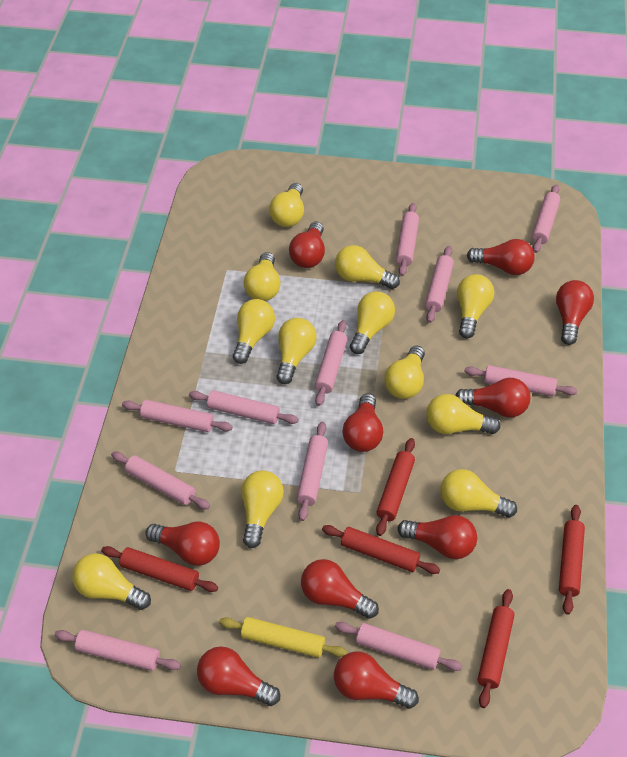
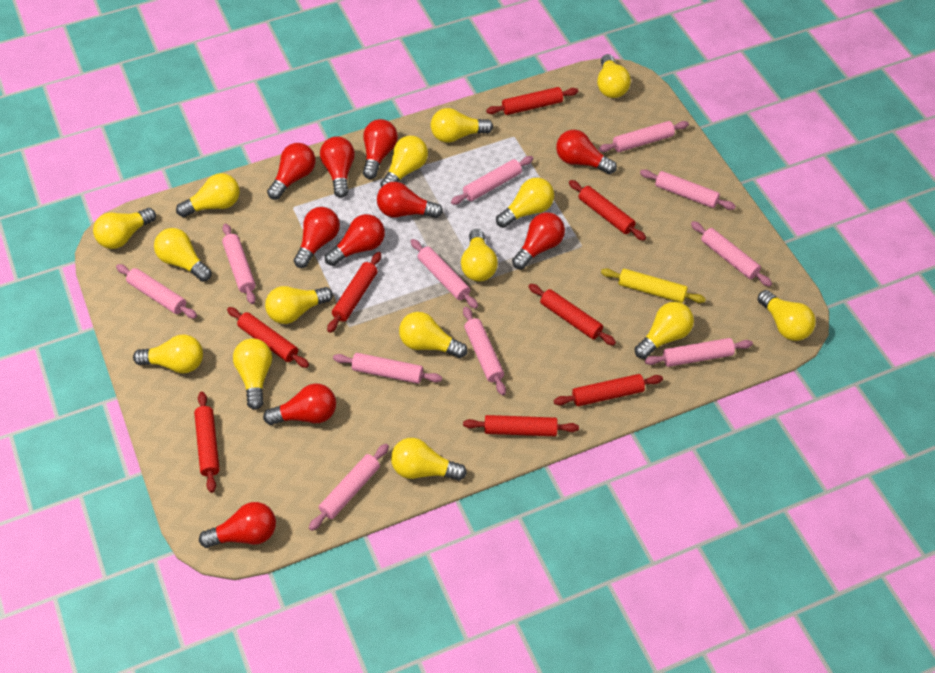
red rolling pin: 5 -> 8
yellow light bulb: 12 -> 15

